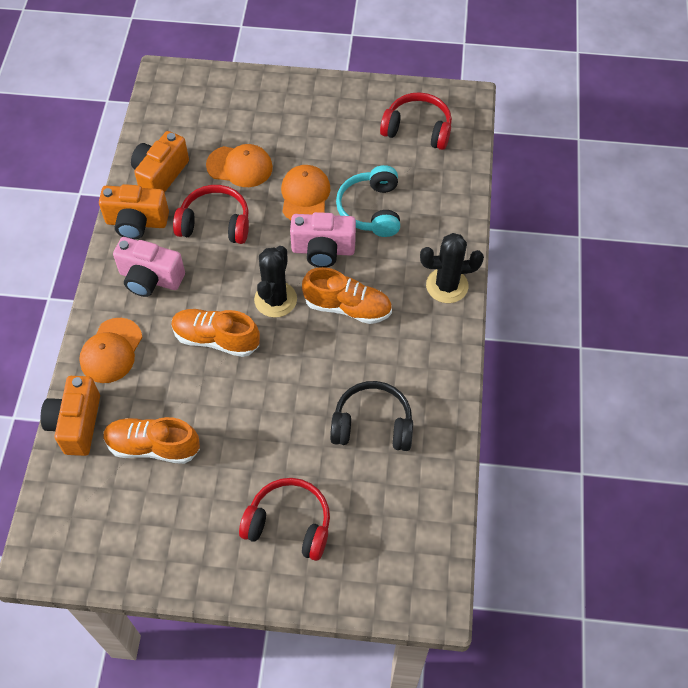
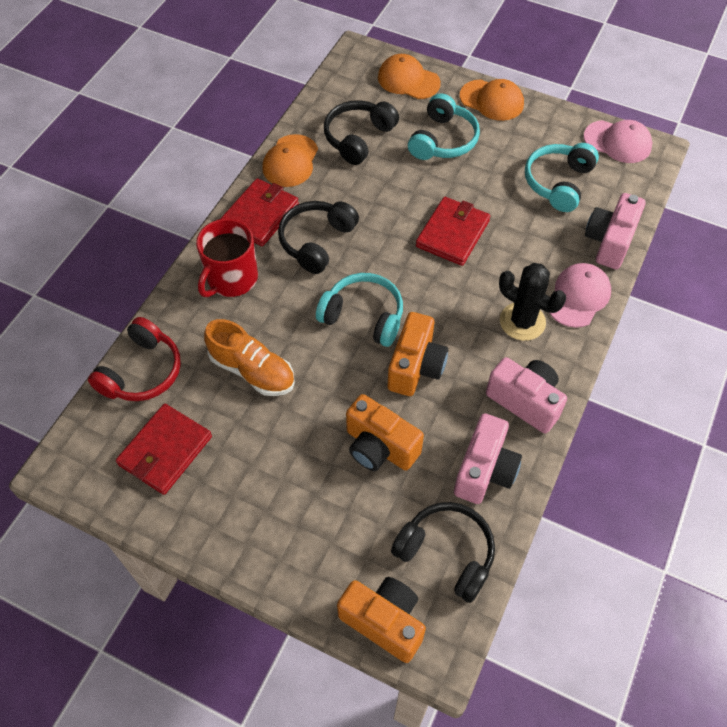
black cactus: 2 -> 1
black headphones: 1 -> 3
orange shoe: 3 -> 1
pink camera: 2 -> 3
pink cap: 0 -> 2
red headphones: 3 -> 1
red mug: 0 -> 1
red wallet: 0 -> 3
turquoise headphones: 1 -> 3

